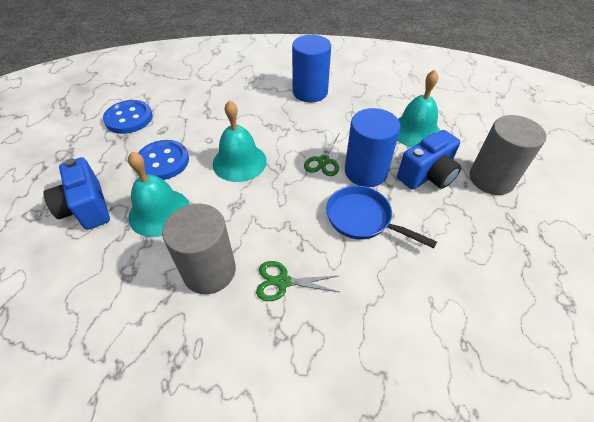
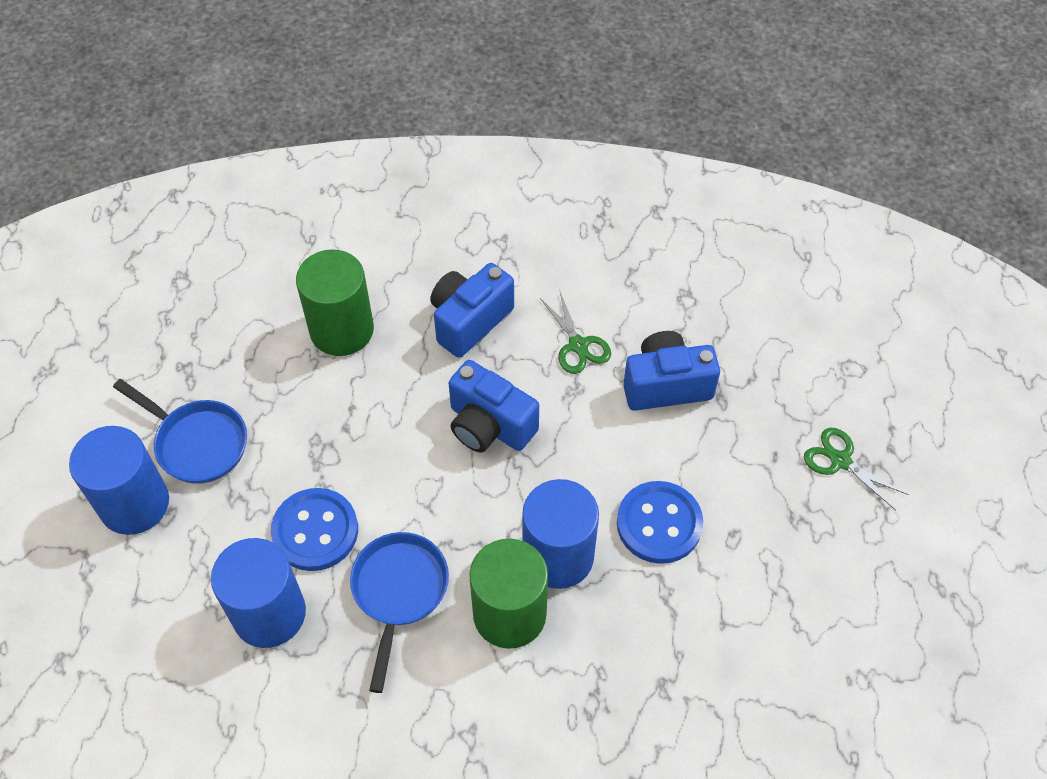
blue camera: 2 -> 3
blue cylinder: 2 -> 3
blue pan: 1 -> 2
green cylinder: 0 -> 2
grey cylinder: 2 -> 0
turquoise bell: 3 -> 0

